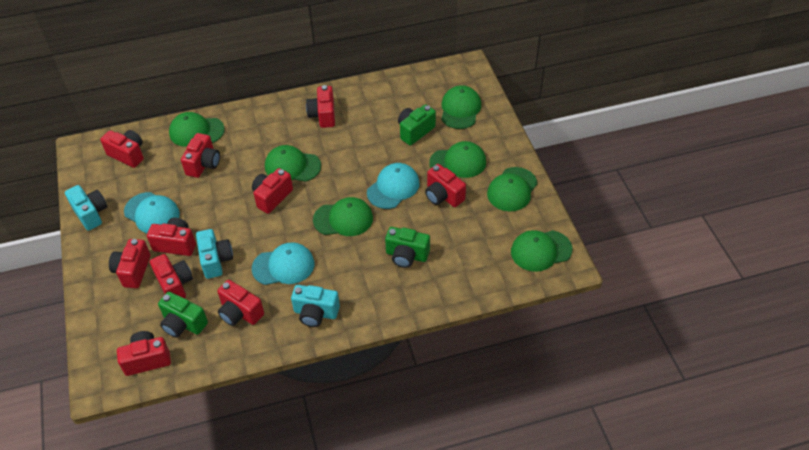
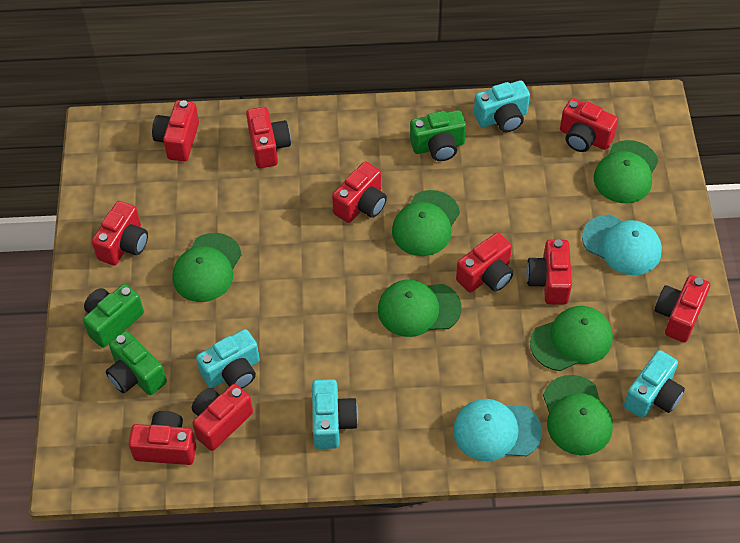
green cap: 7 -> 6
turquoise camera: 3 -> 4
turquoise cap: 3 -> 2

